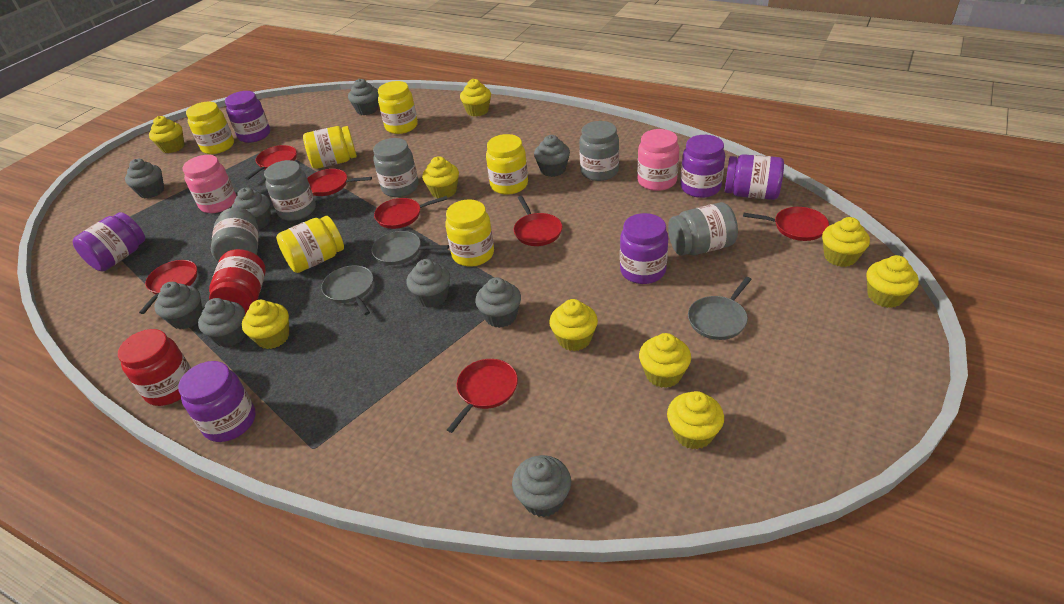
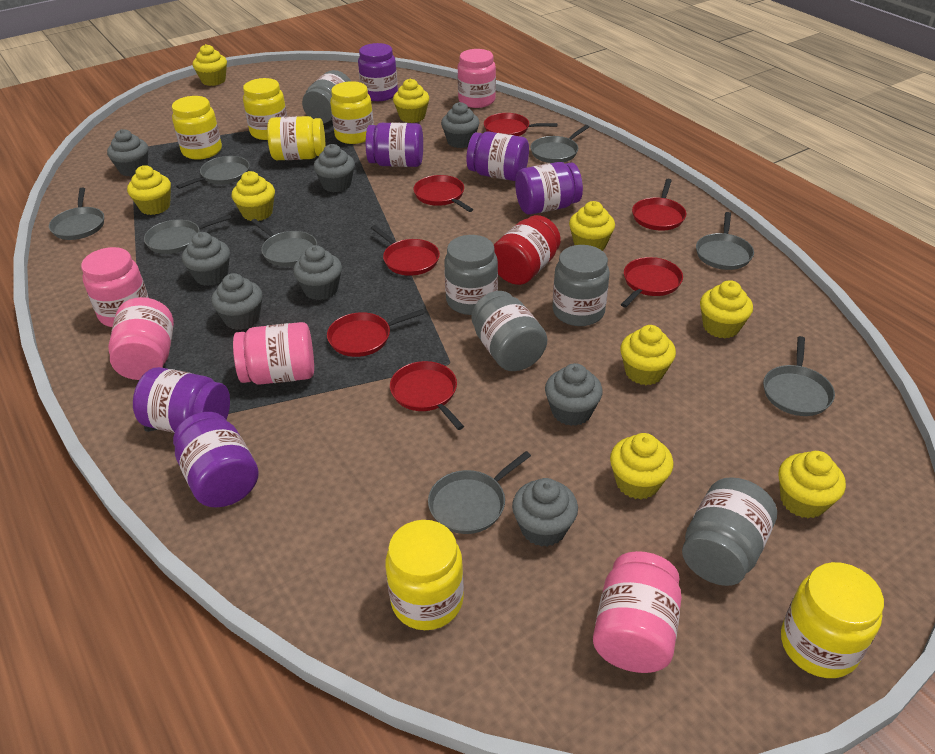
grey cupcake: 9 -> 8
grey pan: 3 -> 8
pink jar: 2 -> 5
red jar: 2 -> 1

